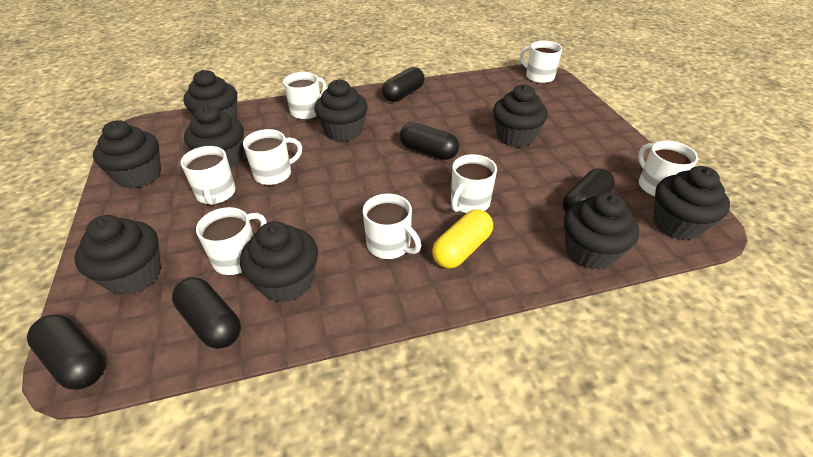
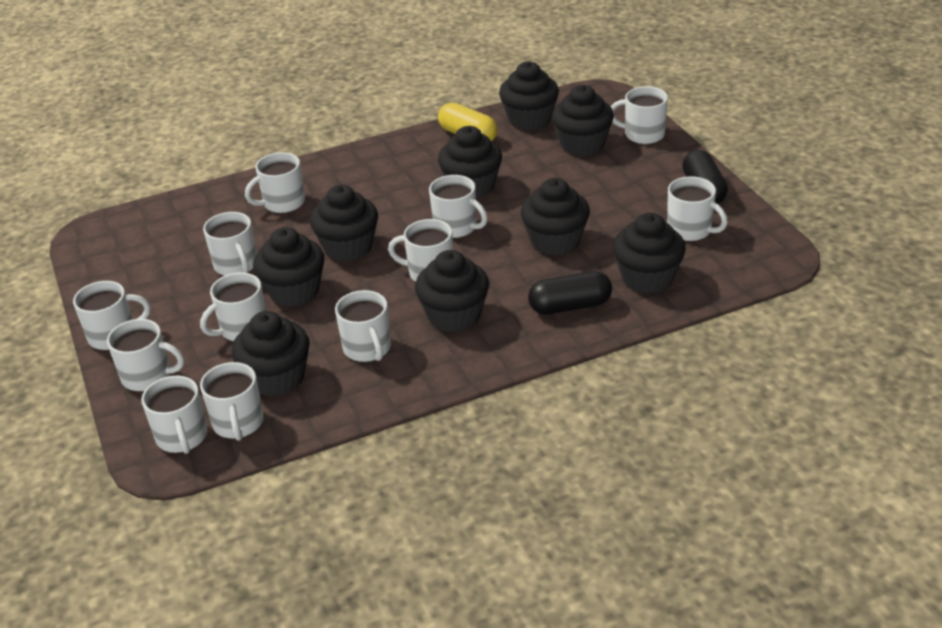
black capsule: 5 -> 2
white mug: 8 -> 12

